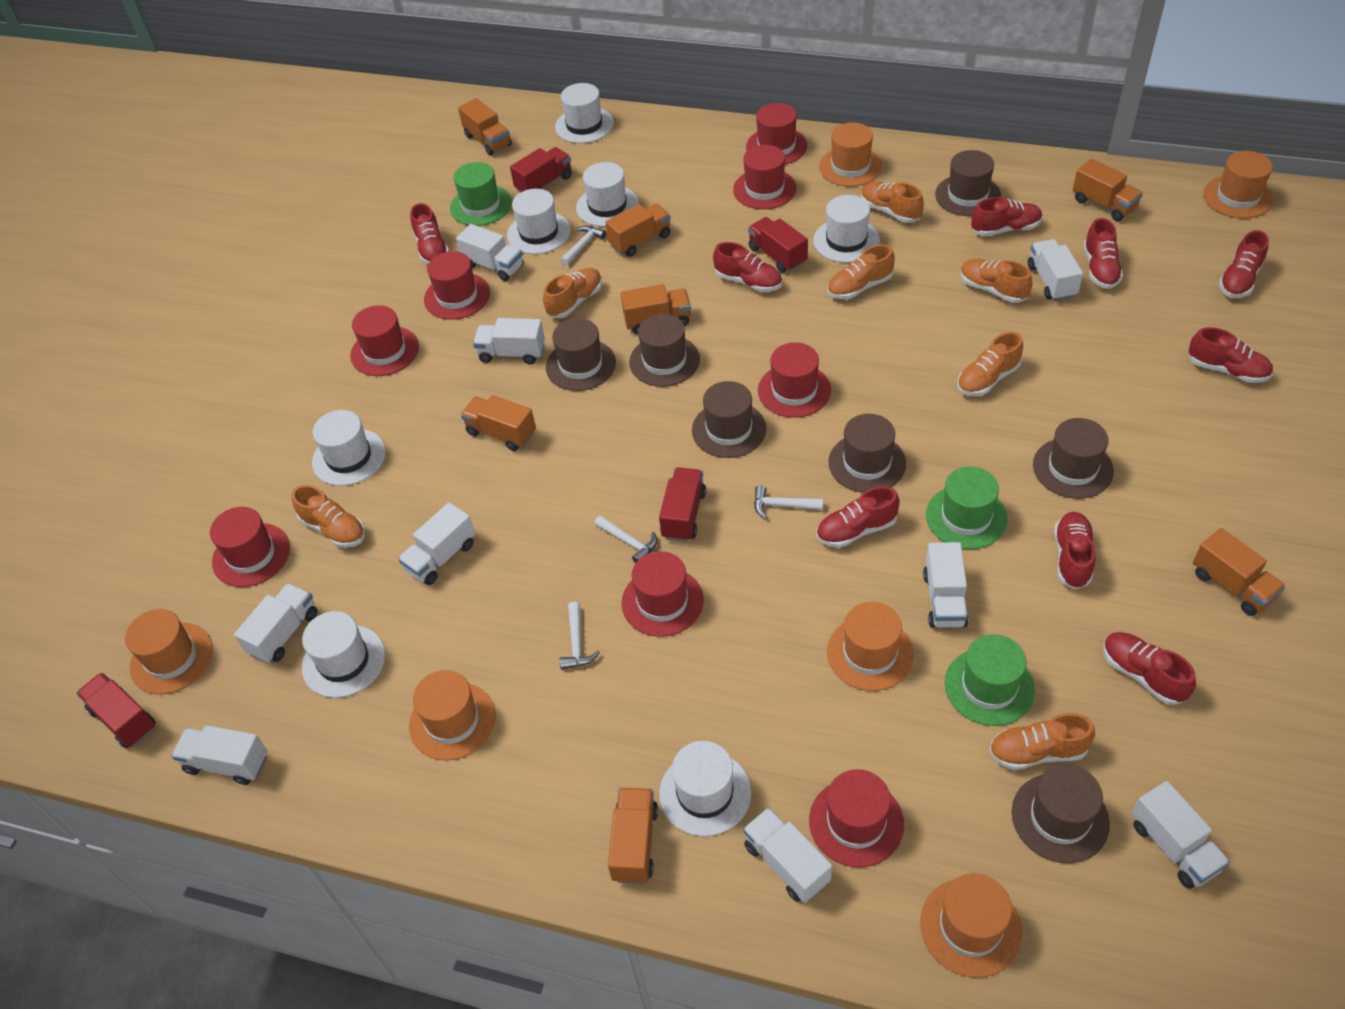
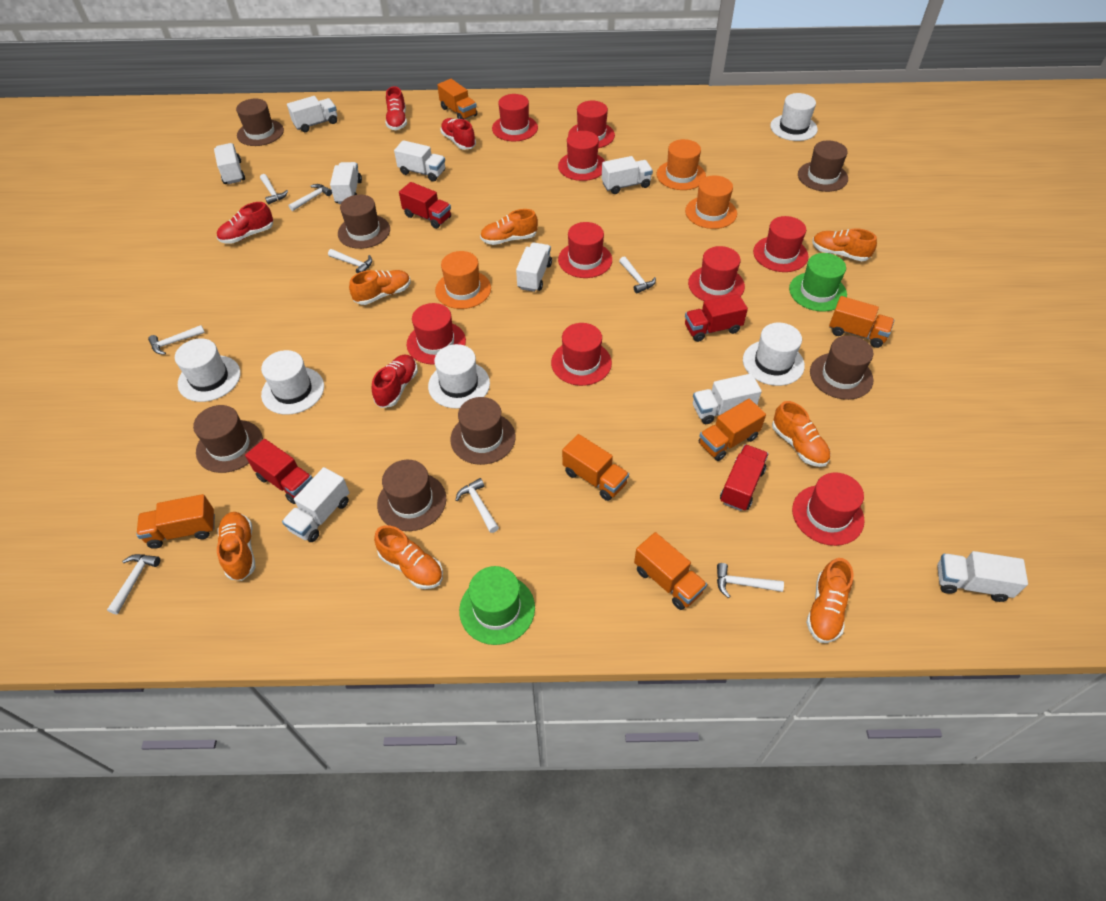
green hat: 3 -> 2
orange hat: 6 -> 3
orange truck: 7 -> 6
red hat: 8 -> 9
red shoe: 9 -> 4
white hammer: 4 -> 8
white hat: 7 -> 5

